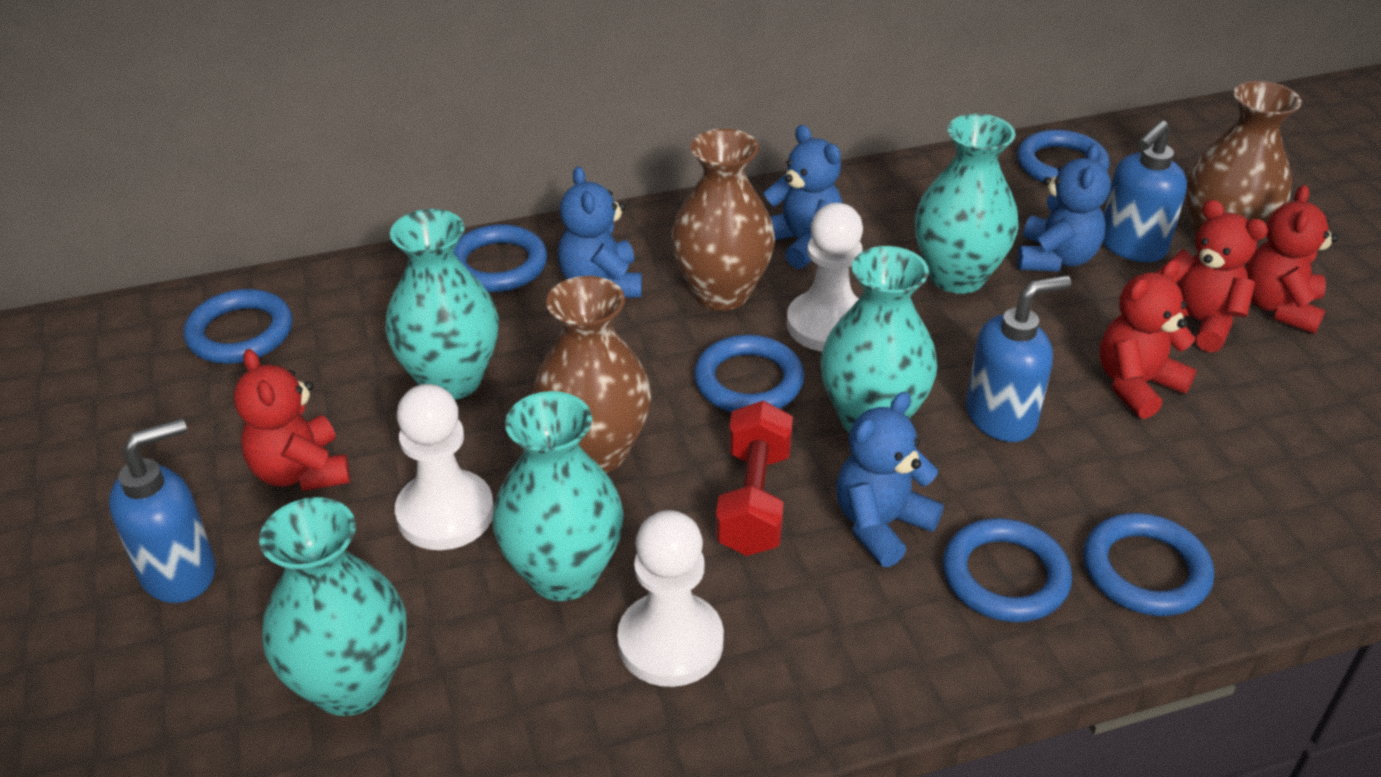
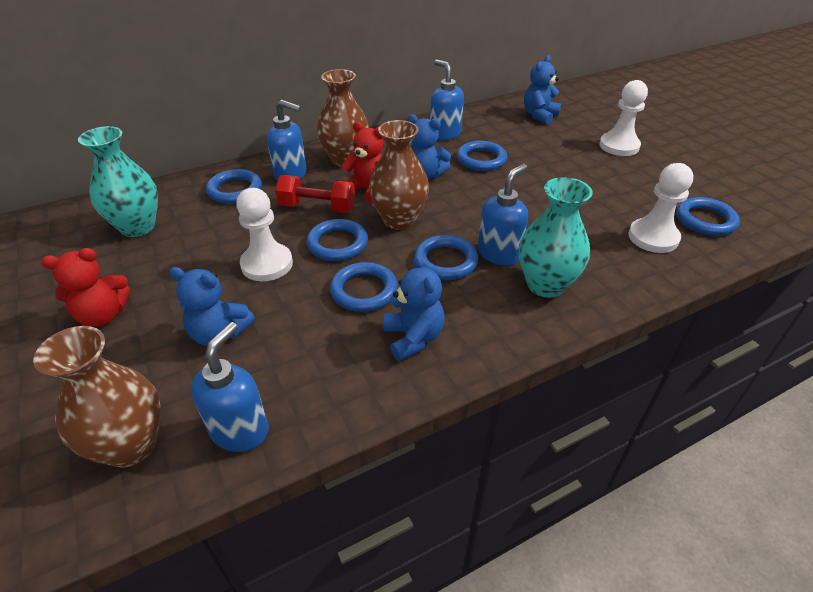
blue soap dispenser: 3 -> 4
red teddy bear: 4 -> 2
turquoise vase: 5 -> 2

